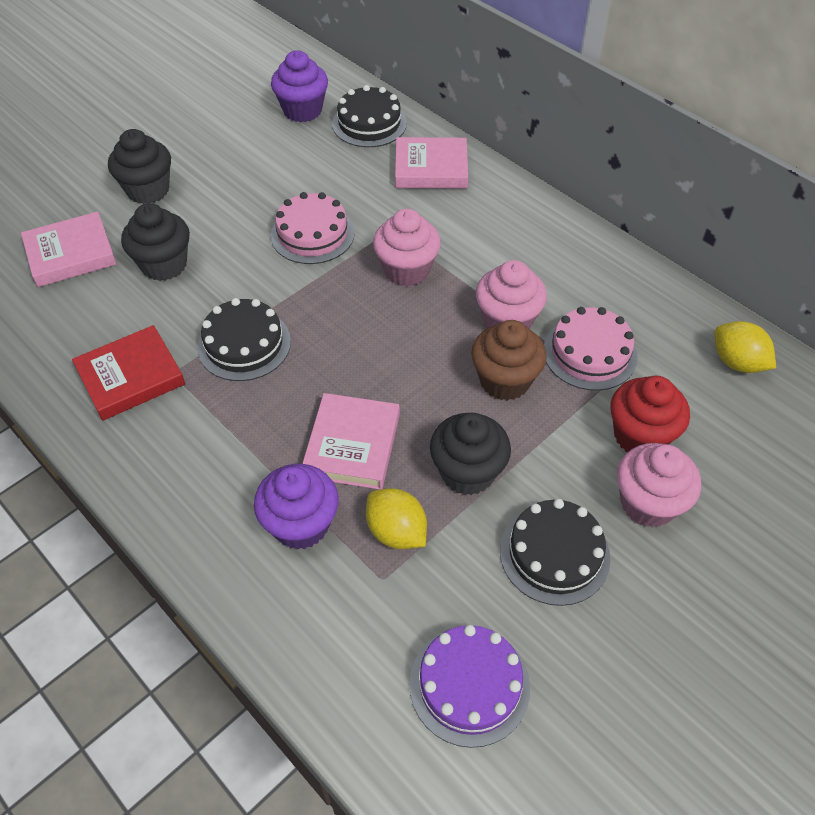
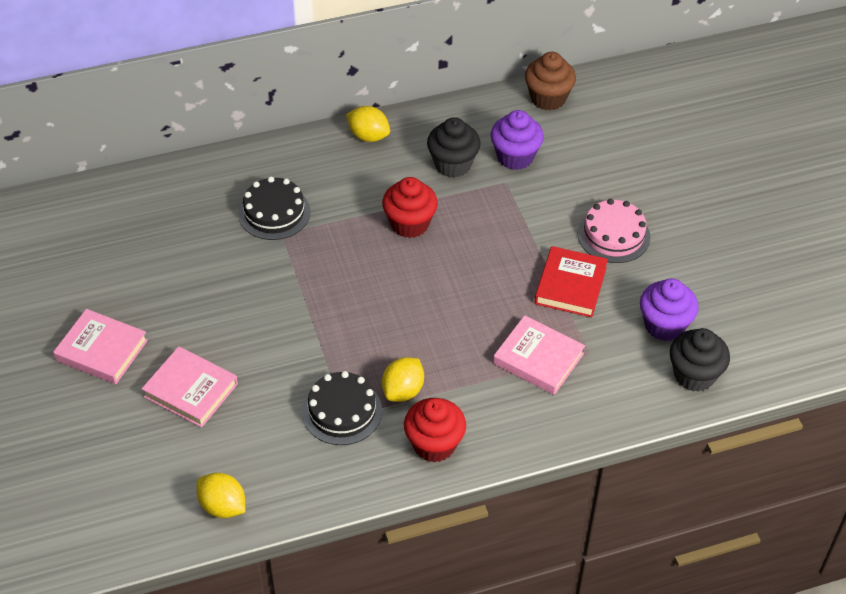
black cake: 3 -> 2
black cupcake: 3 -> 2
pink cake: 2 -> 1
pink cupcake: 3 -> 0
purple cake: 1 -> 0
red cupcake: 1 -> 2
yellow lemon: 2 -> 3

